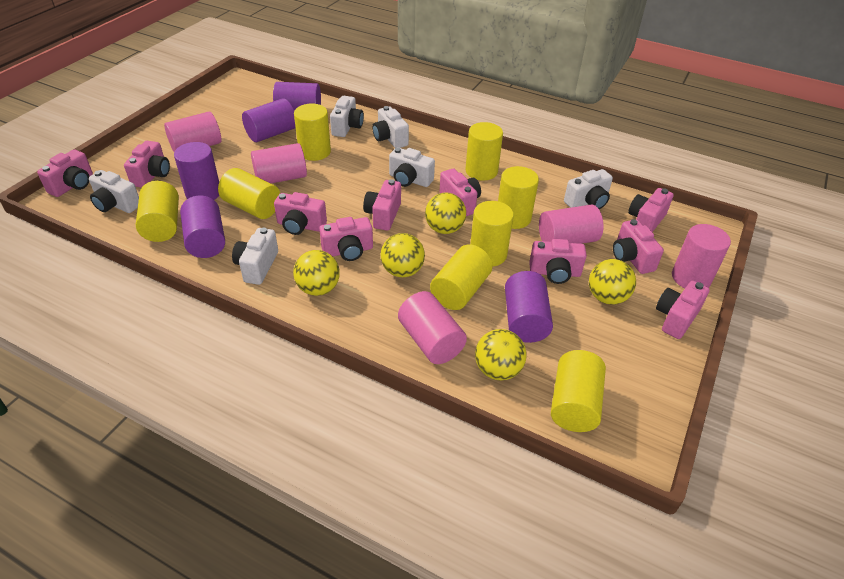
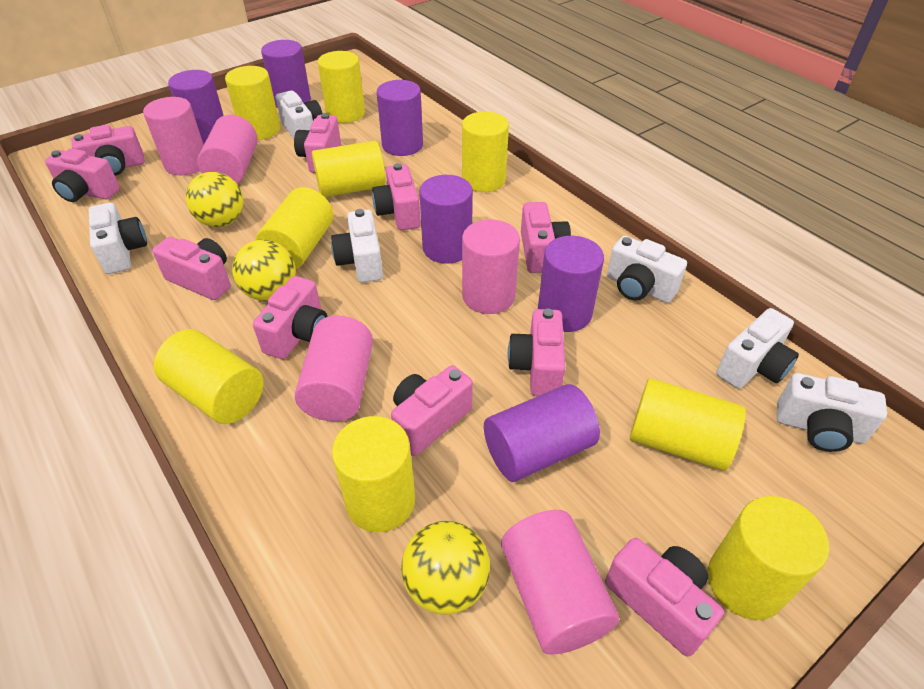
purple cylinder: 5 -> 6
yellow ball: 5 -> 3
yellow cylinder: 8 -> 9

